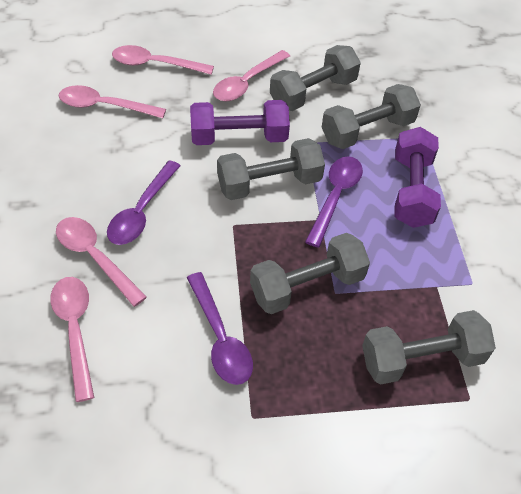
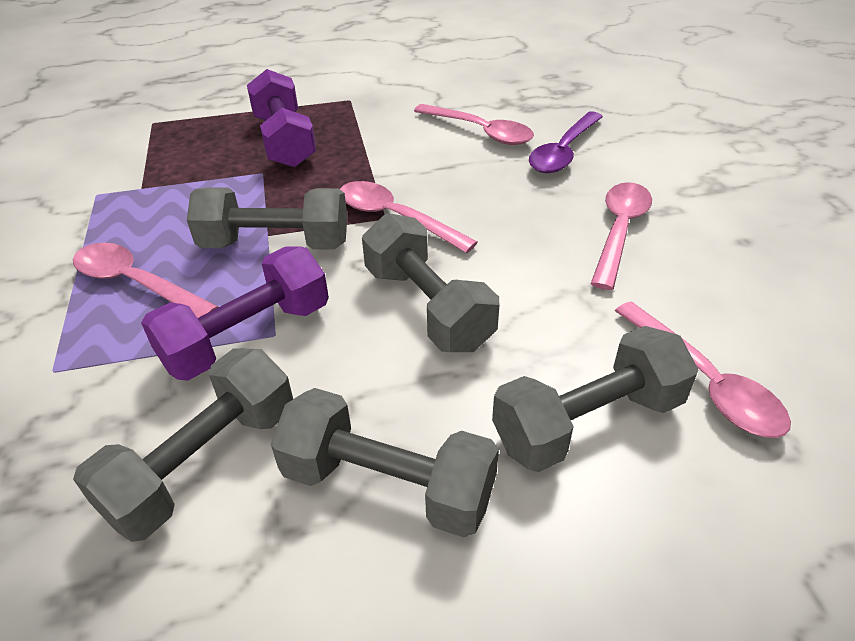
purple spoon: 3 -> 1

